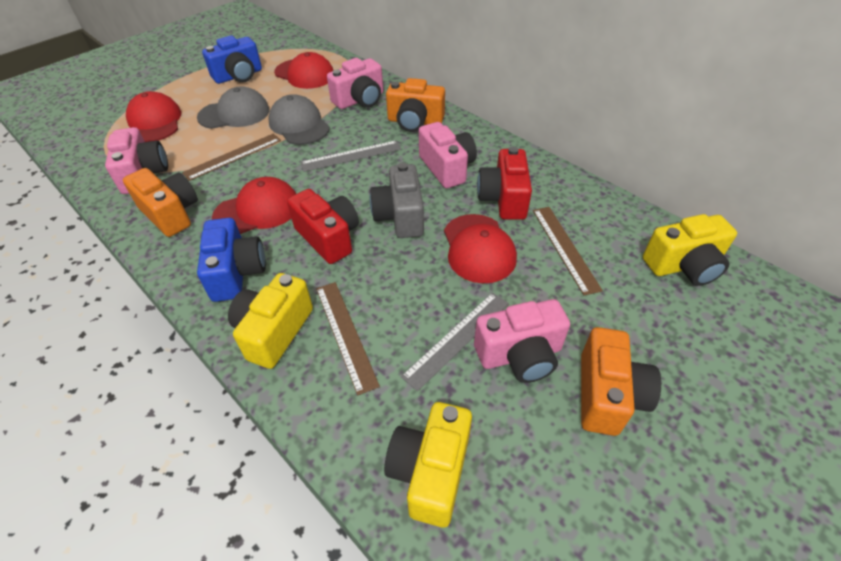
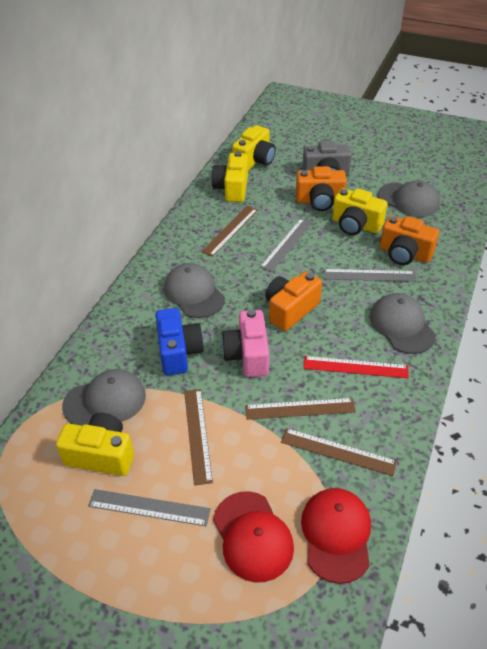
blue camera: 2 -> 1
brown ruler: 3 -> 4
grey cap: 2 -> 4
grey ruler: 2 -> 3
pink camera: 4 -> 1
red camera: 2 -> 0
red cap: 4 -> 2
red ruler: 0 -> 1
yellow camera: 3 -> 4

